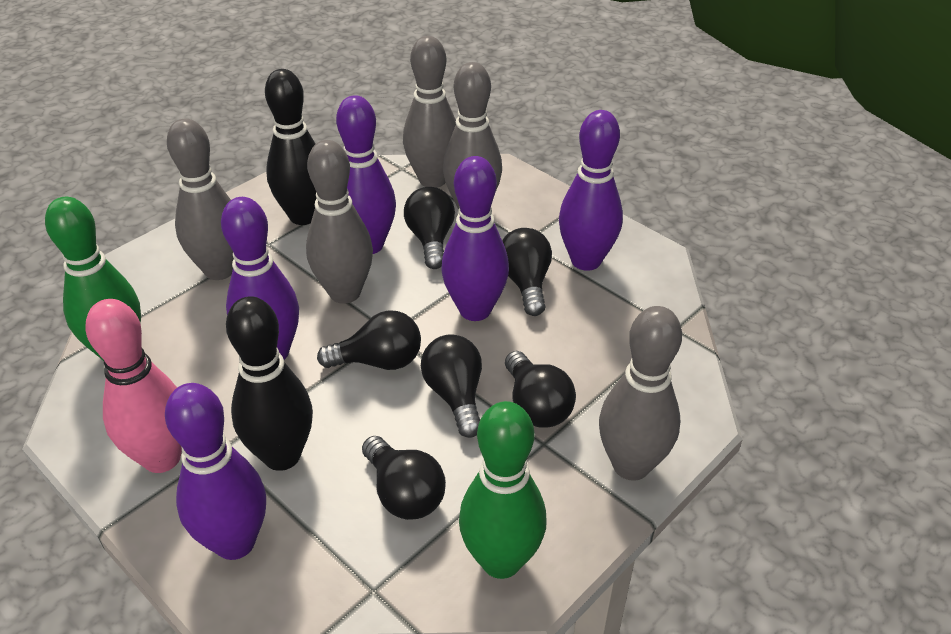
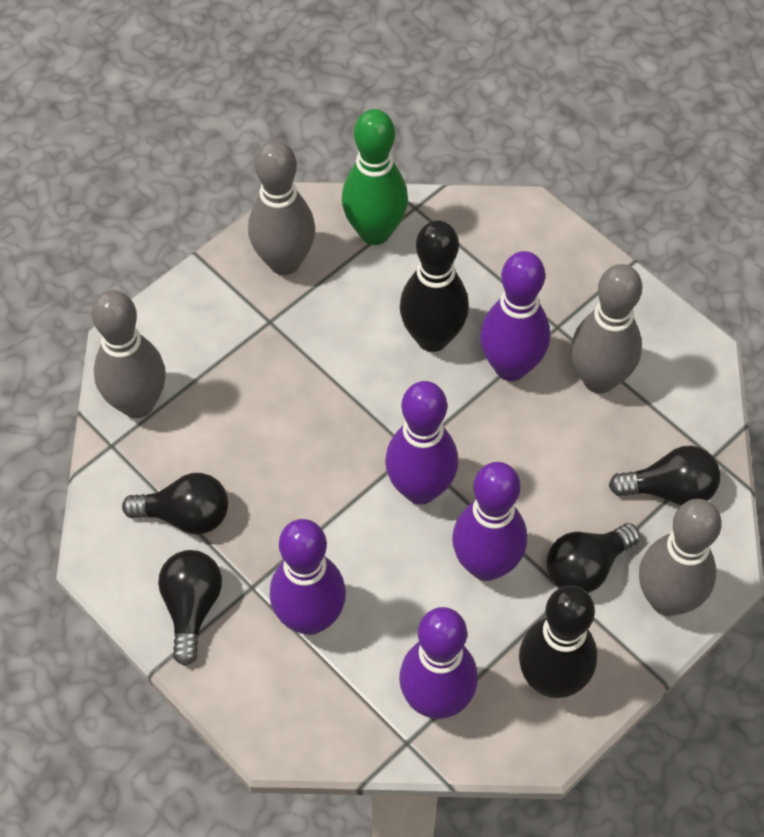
black light bulb: 6 -> 4
green bowling pin: 2 -> 1
grey bowling pin: 5 -> 4
pink bowling pin: 1 -> 0

